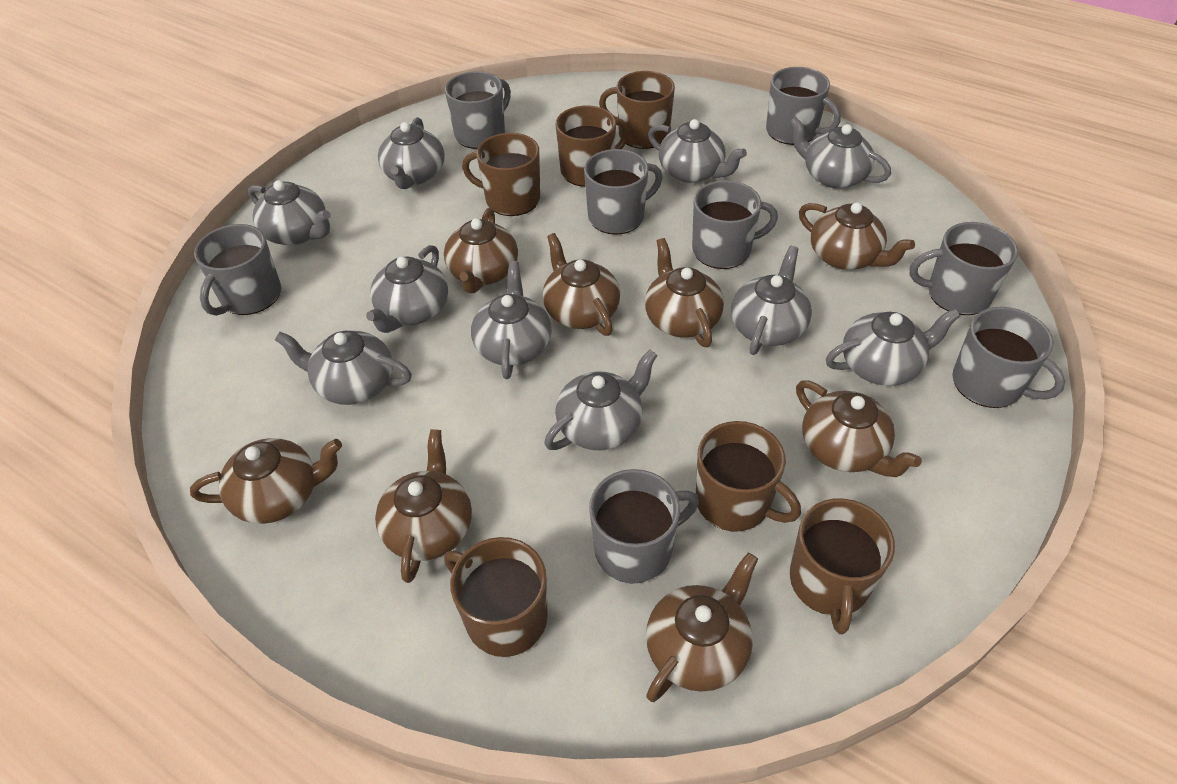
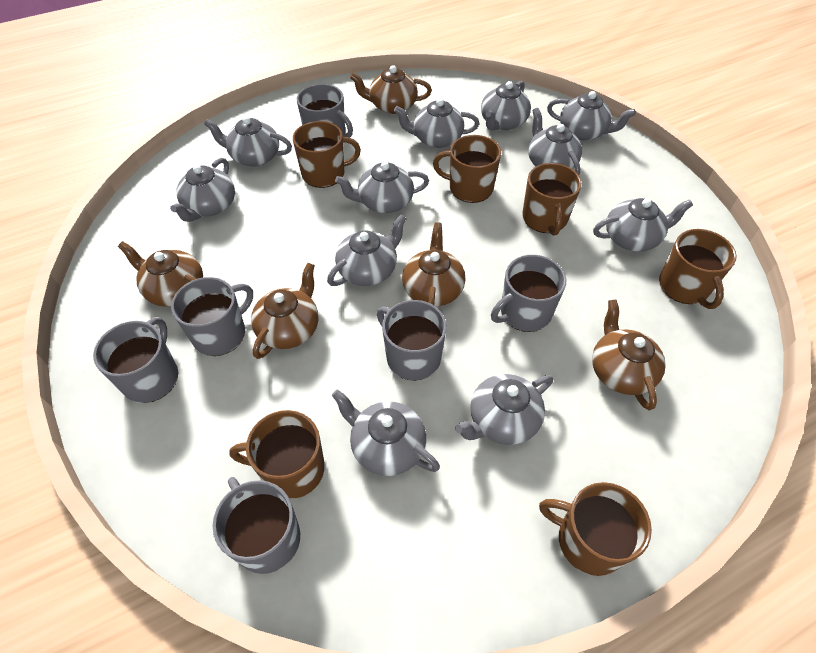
brown teapot: 8 -> 5
grey mug: 8 -> 6
grey teapot: 10 -> 11

